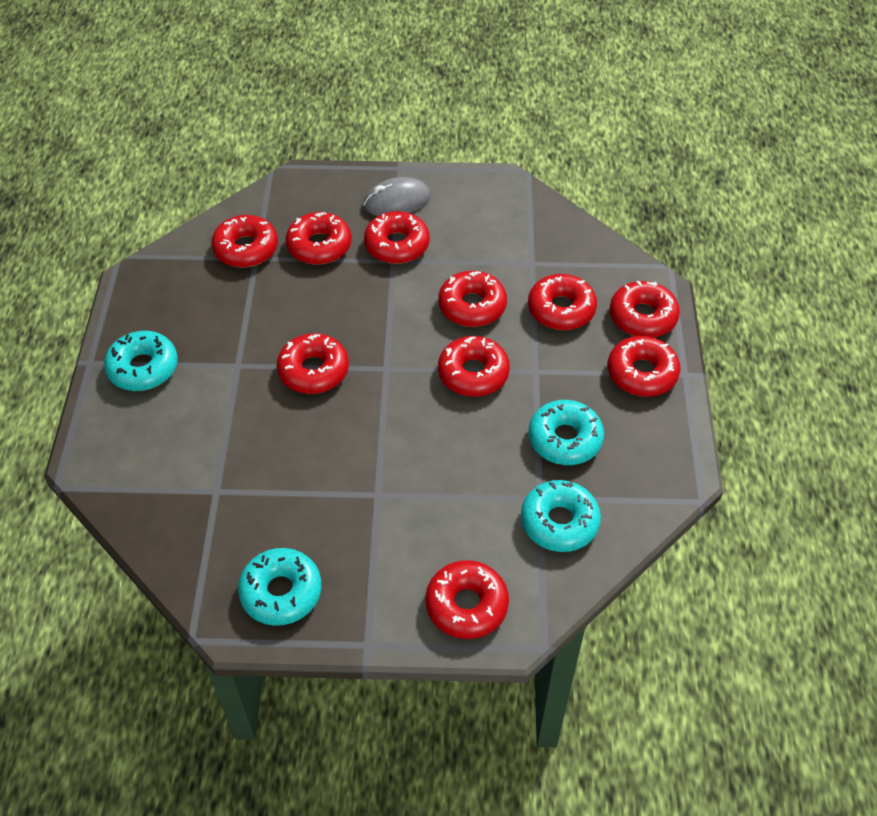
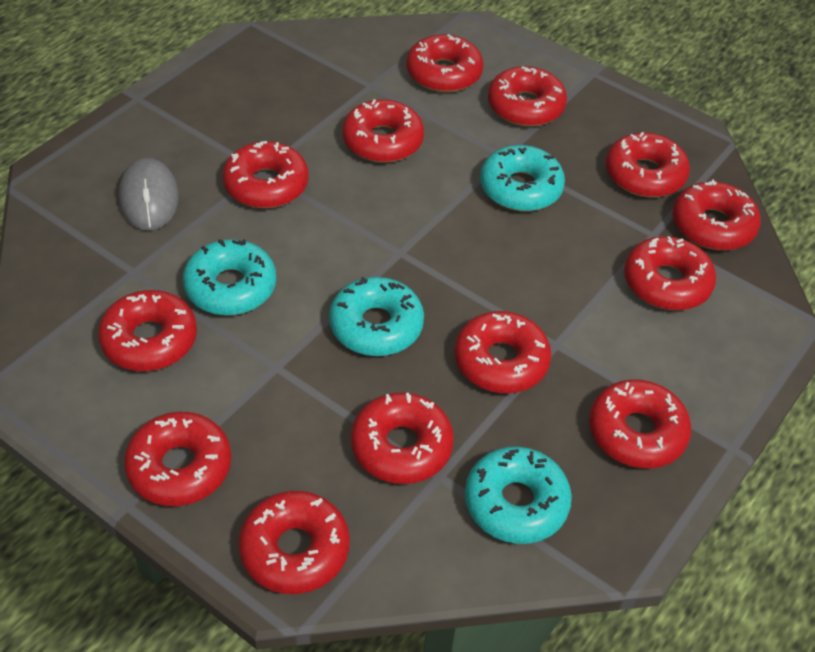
red donut: 10 -> 13

